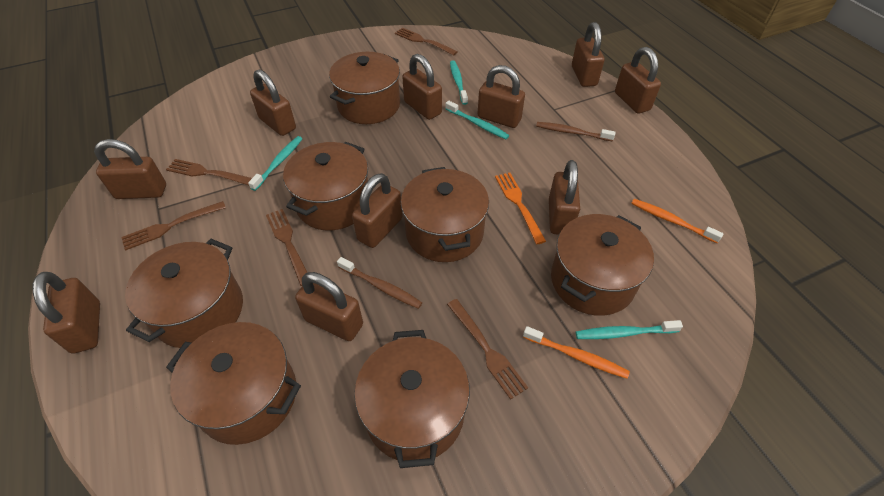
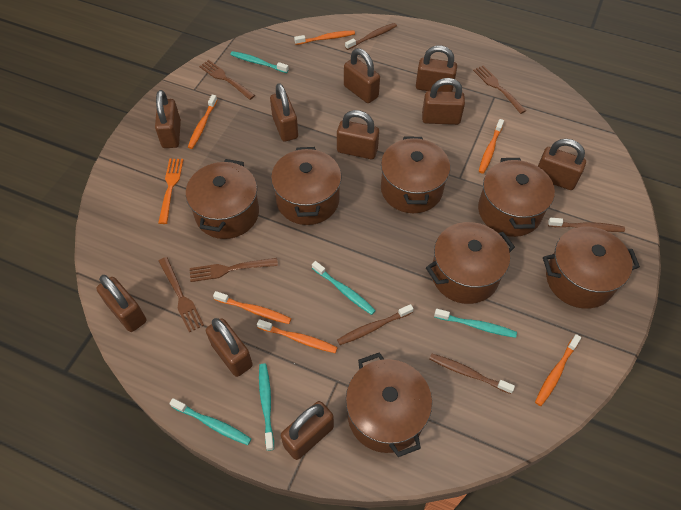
brown fork: 5 -> 4
brown toothbrush: 2 -> 4
orange toothbrush: 2 -> 6
turquoise toothbrush: 4 -> 5

